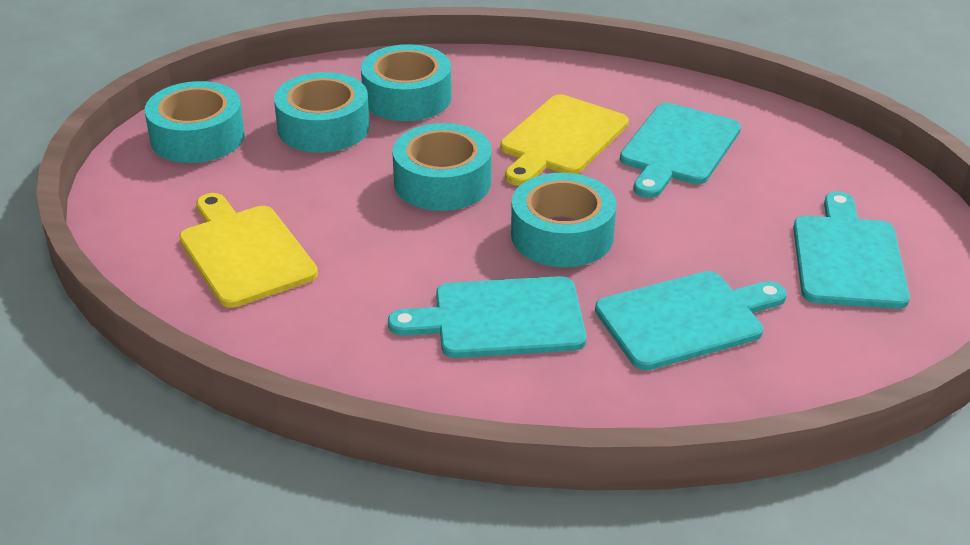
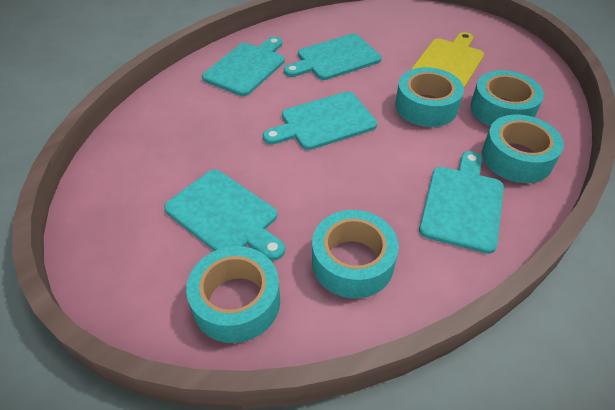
turquoise cutting board: 4 -> 5
yellow cutting board: 2 -> 1

